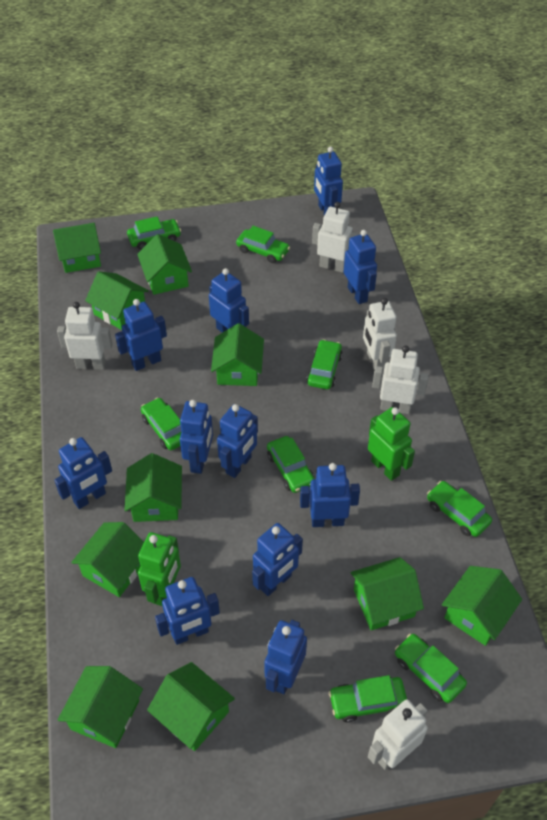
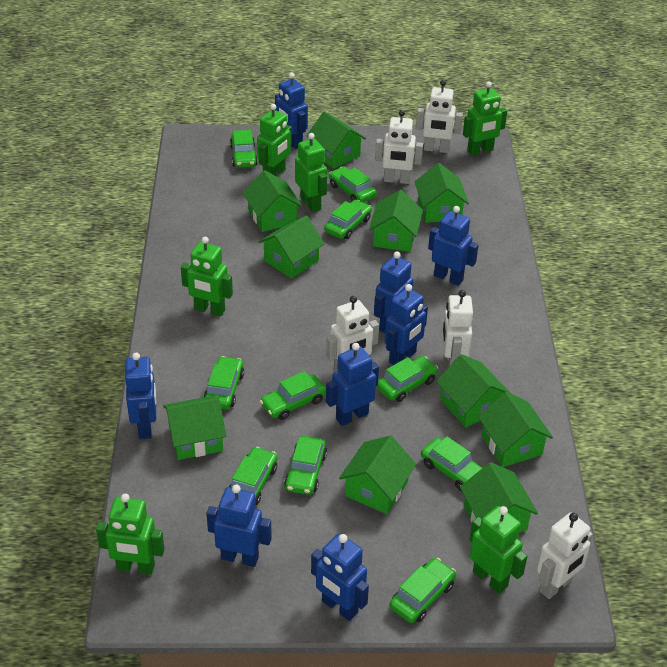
blue robot: 11 -> 8
green car: 8 -> 10
green robot: 2 -> 6

